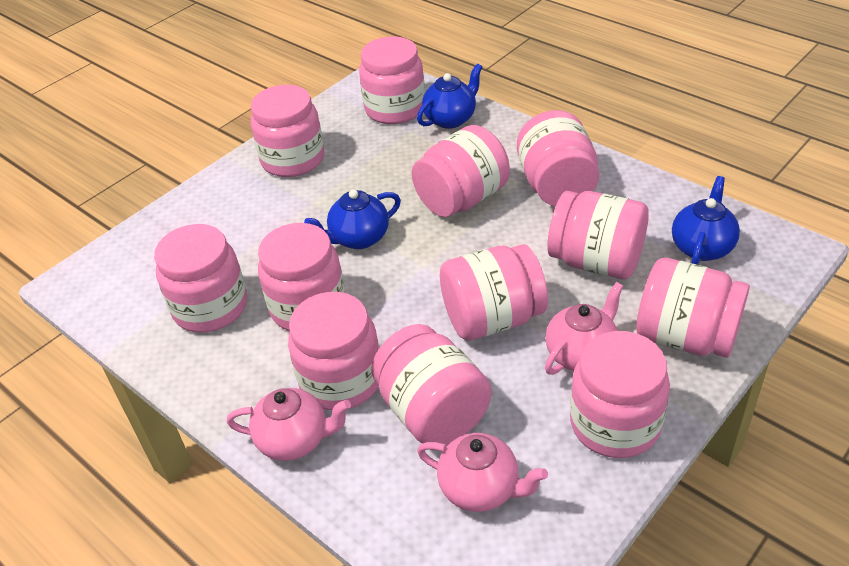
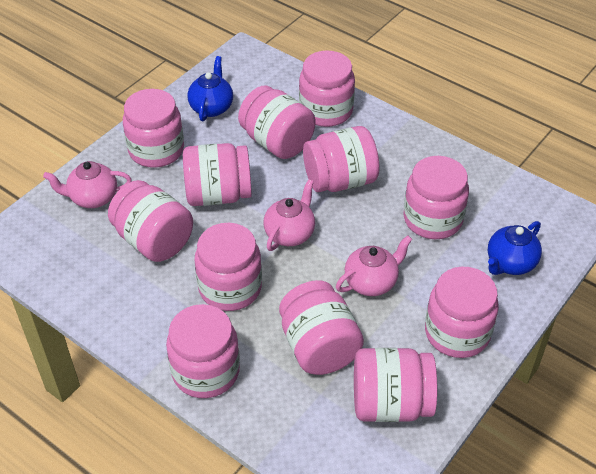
blue teapot: 3 -> 2

